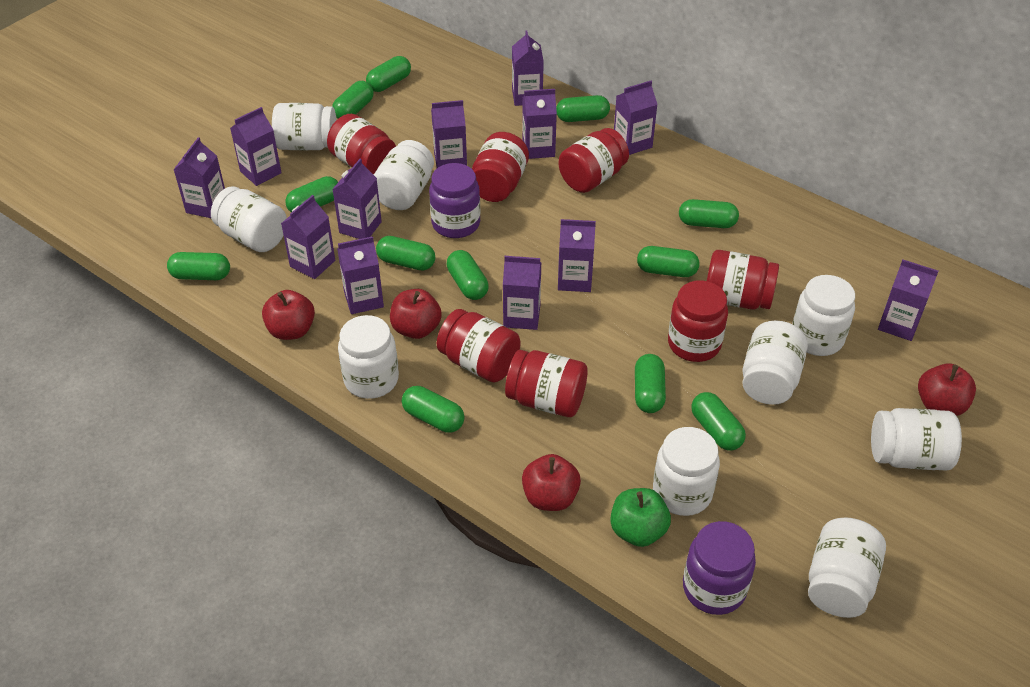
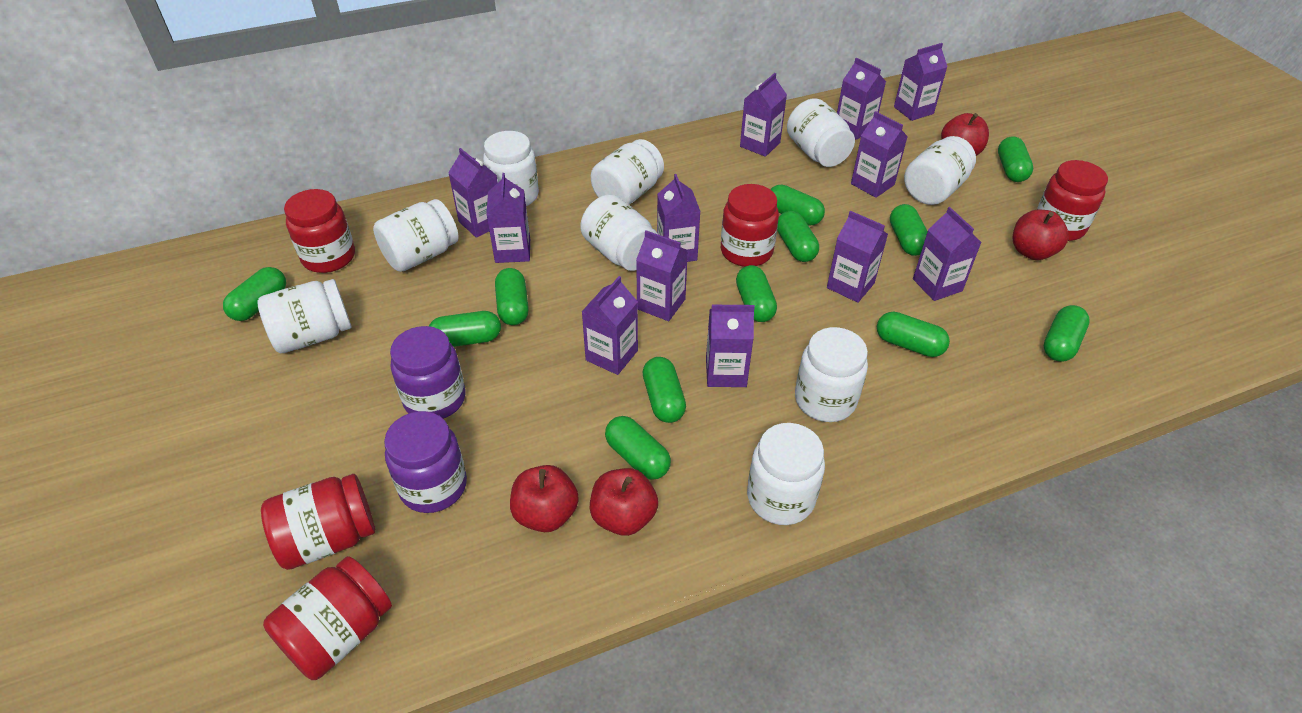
green apple: 1 -> 0
red jar: 7 -> 5

